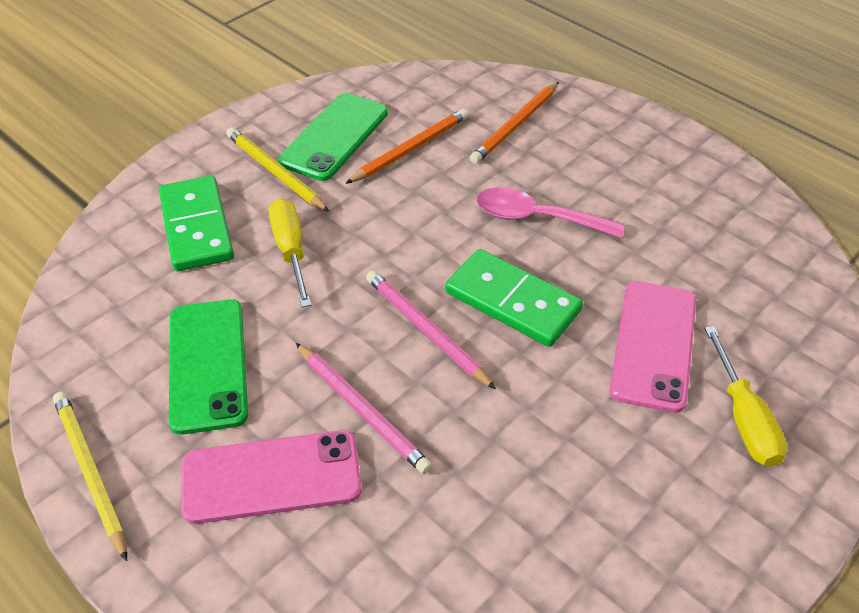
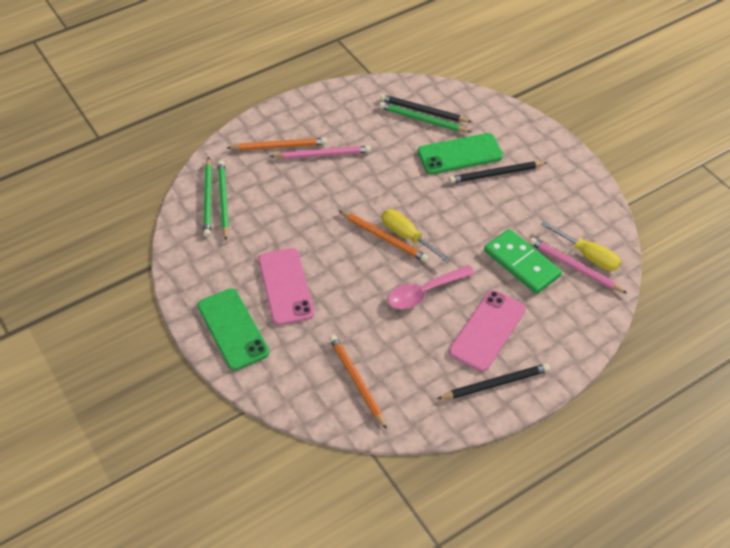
black pencil: 0 -> 3
green domino: 2 -> 1
green pencil: 0 -> 3
orange pencil: 2 -> 3
yellow pencil: 2 -> 0

